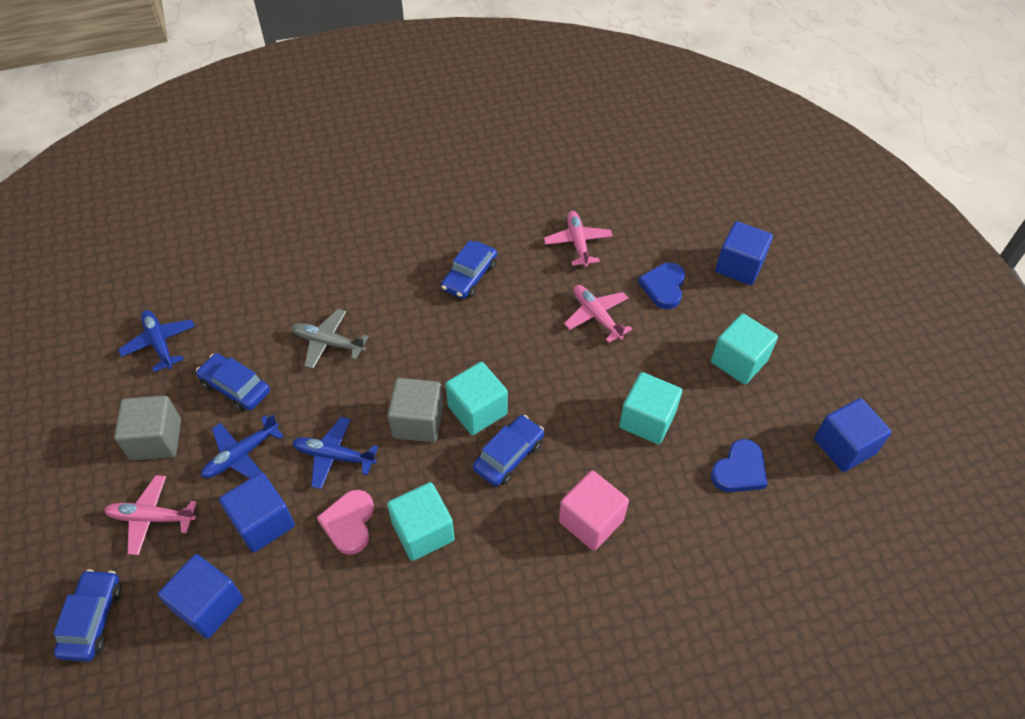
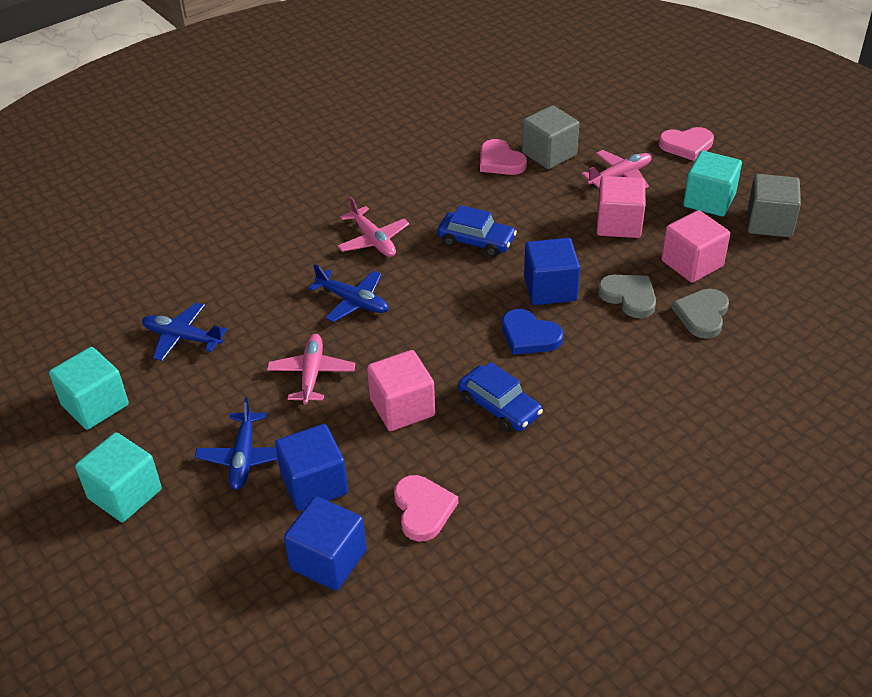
blue car: 4 -> 2
blue cube: 4 -> 3
blue heart: 2 -> 1
grey heart: 0 -> 2
grey plane: 1 -> 0
pink cube: 1 -> 3
pink heart: 1 -> 3
turquoise cube: 4 -> 3

